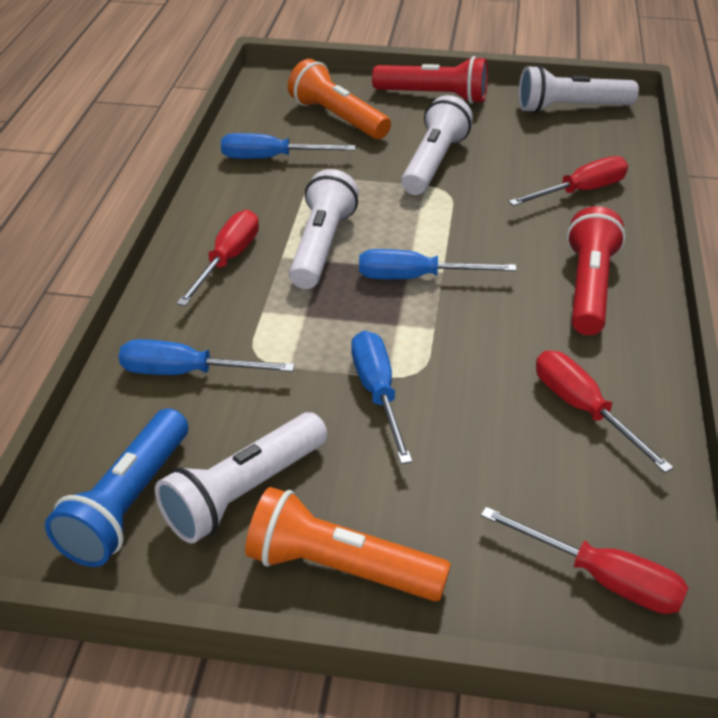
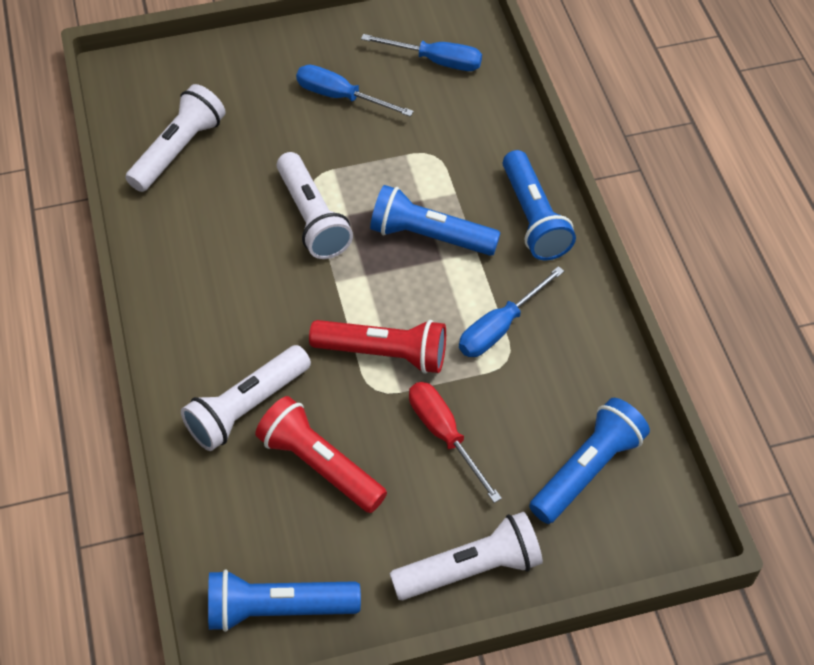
blue flashlight: 1 -> 4
blue screwdriver: 4 -> 3
orange flashlight: 2 -> 0
red screwdriver: 4 -> 1

